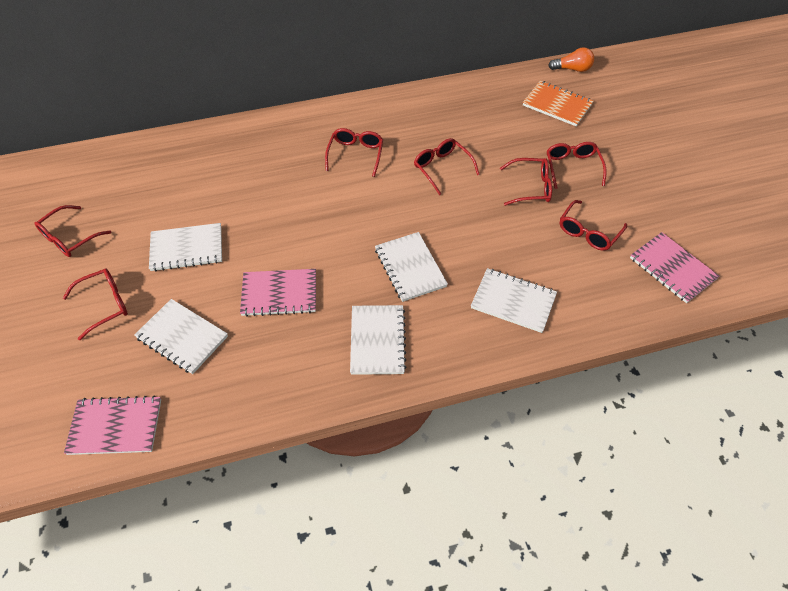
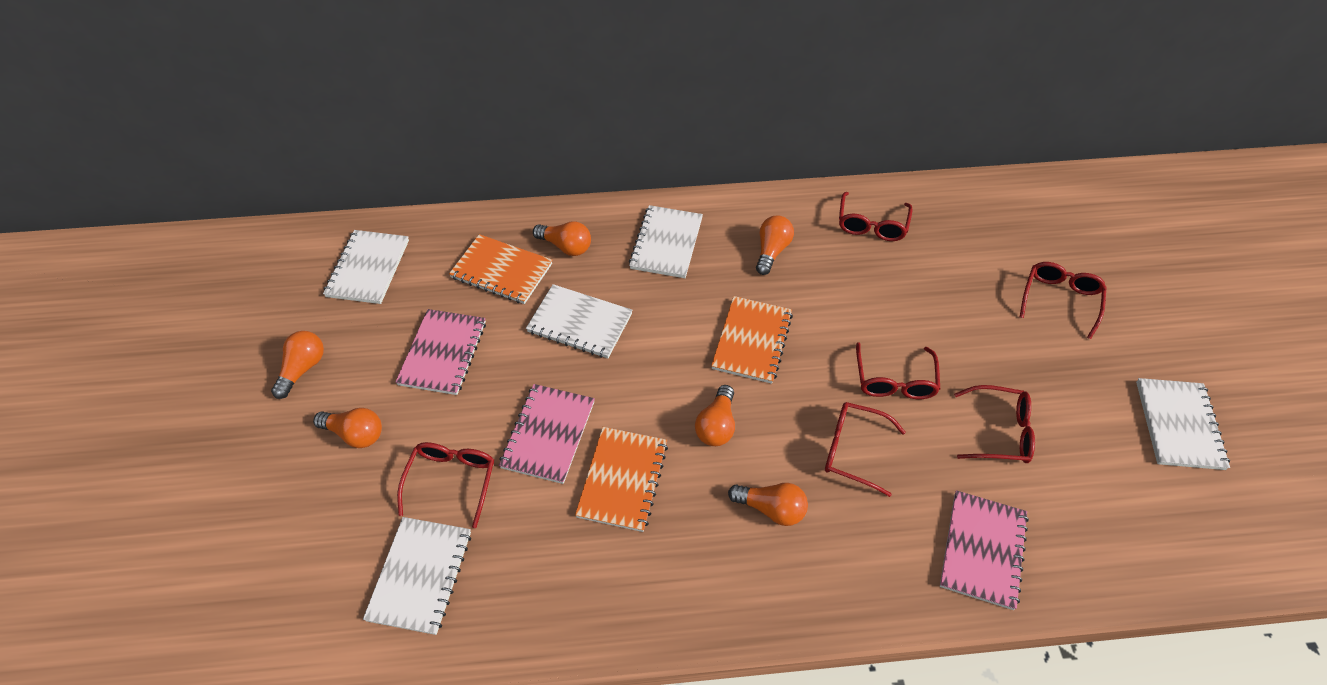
orange light bulb: 1 -> 6
orange notebook: 1 -> 3
red glasses: 7 -> 6

